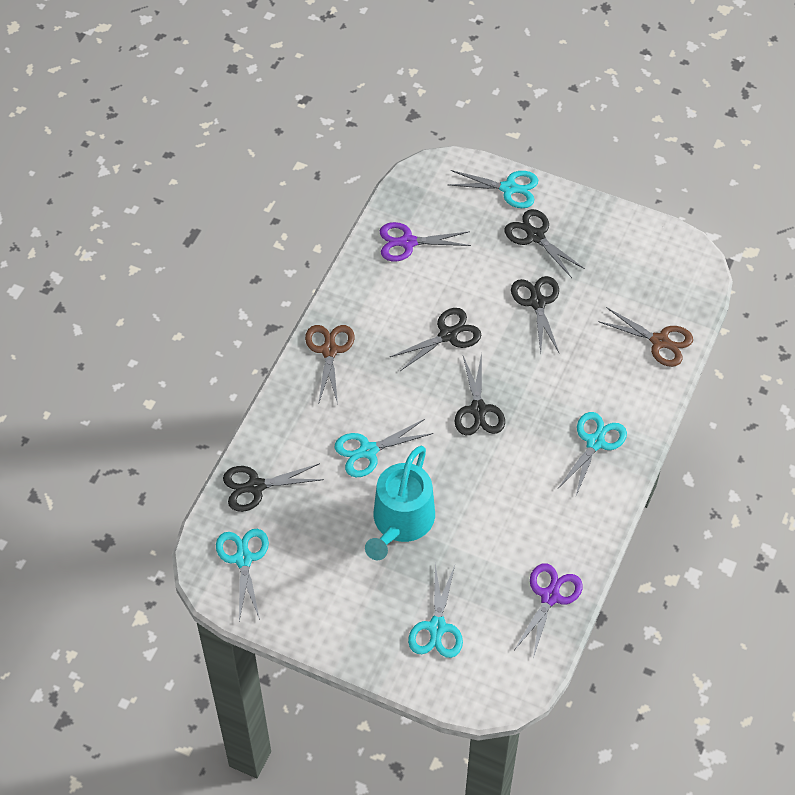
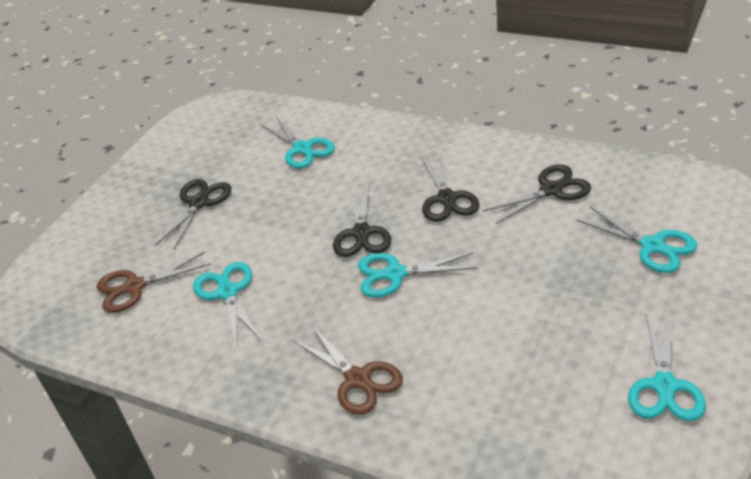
black scissors: 5 -> 4
purple scissors: 2 -> 0
turquoise watering can: 1 -> 0

